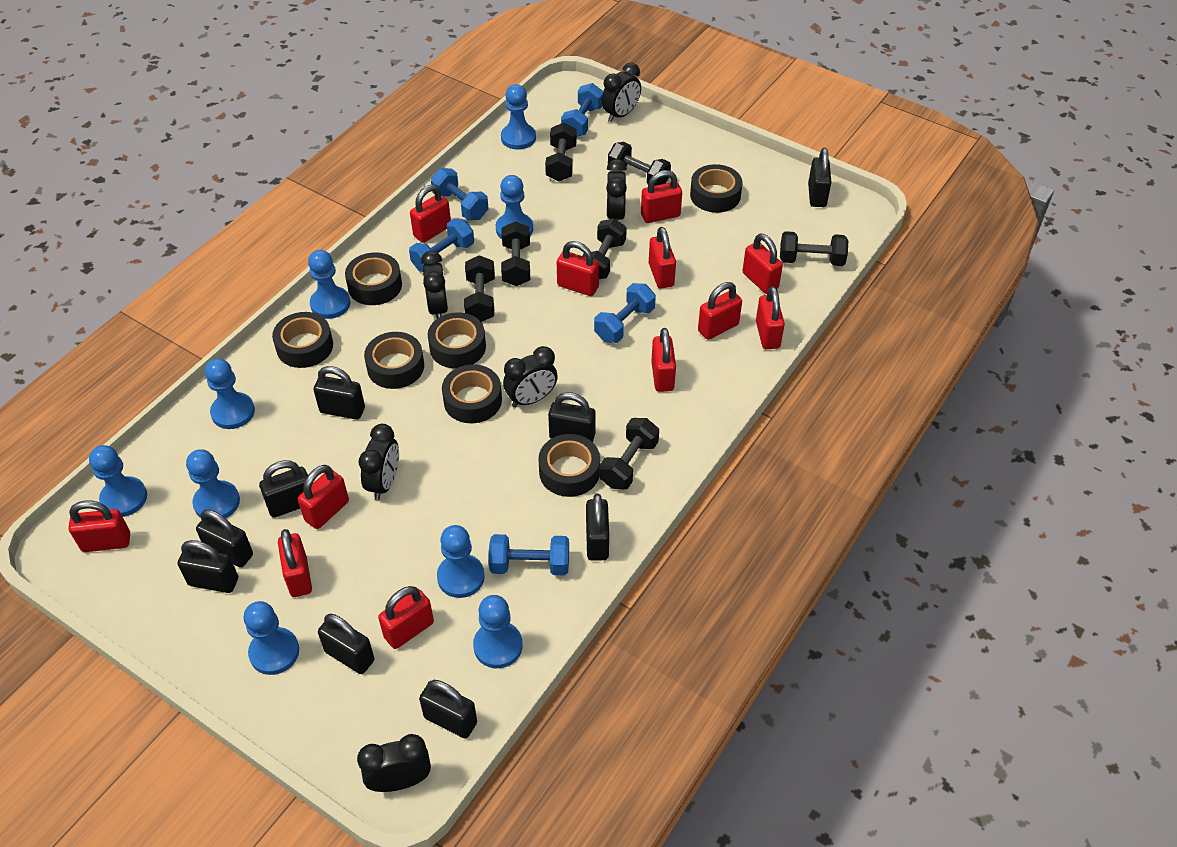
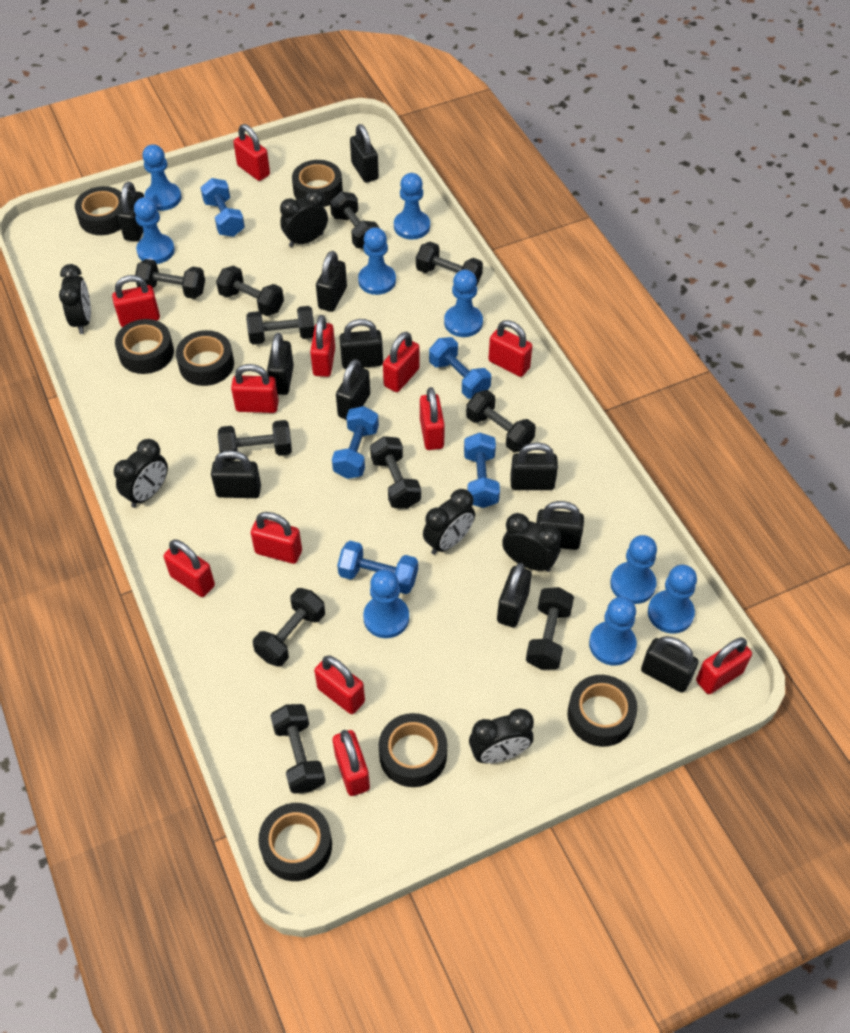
black dumbbell: 7 -> 11
black padlock: 9 -> 11

